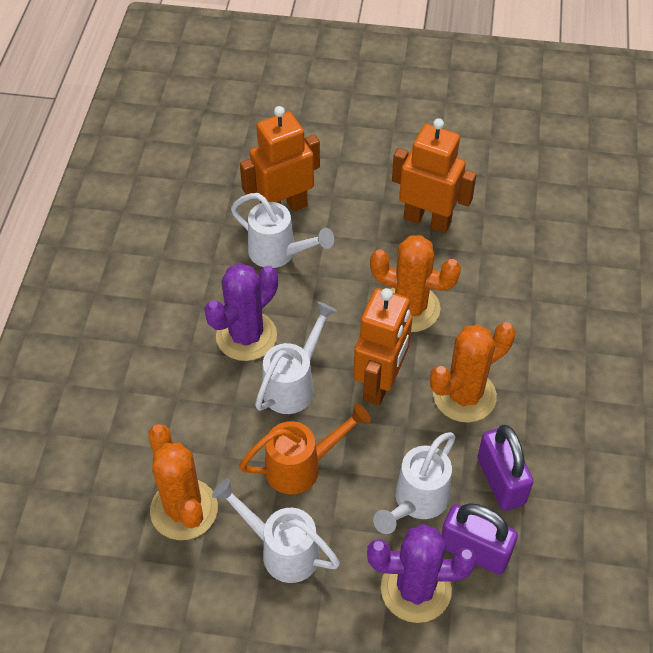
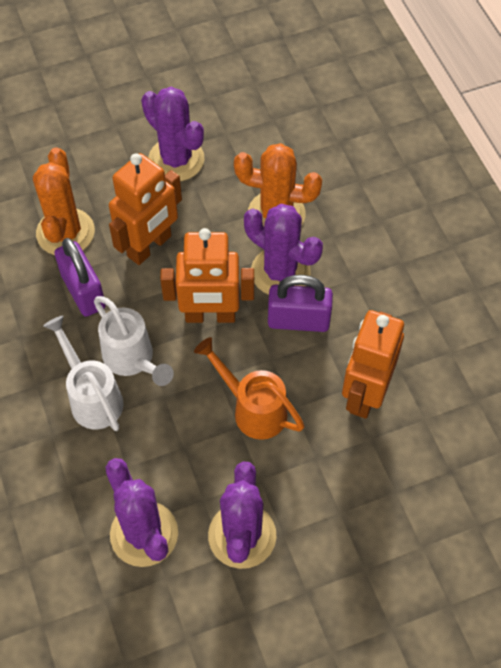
orange cactus: 3 -> 2
purple cactus: 2 -> 4
white watering can: 4 -> 2

